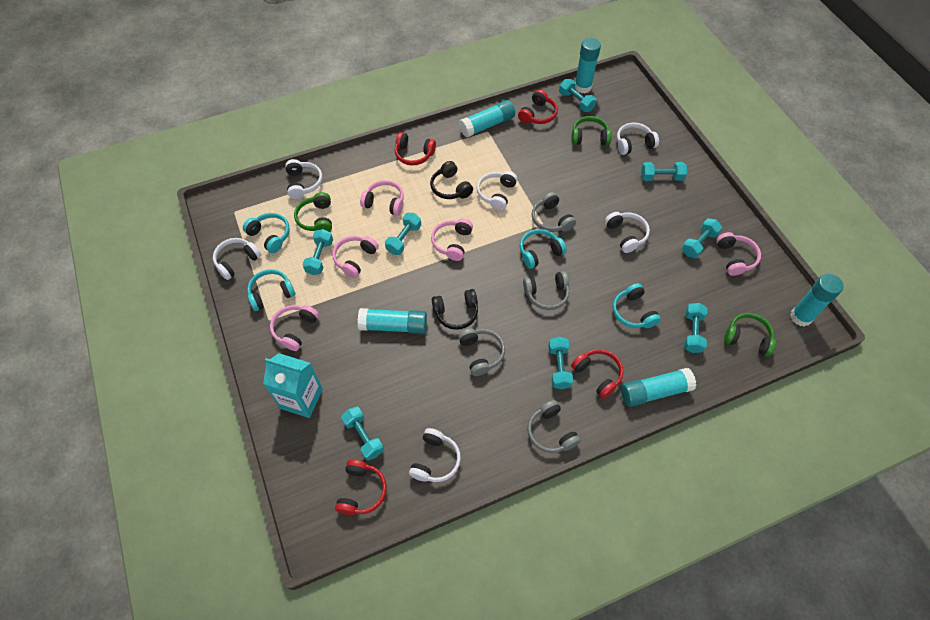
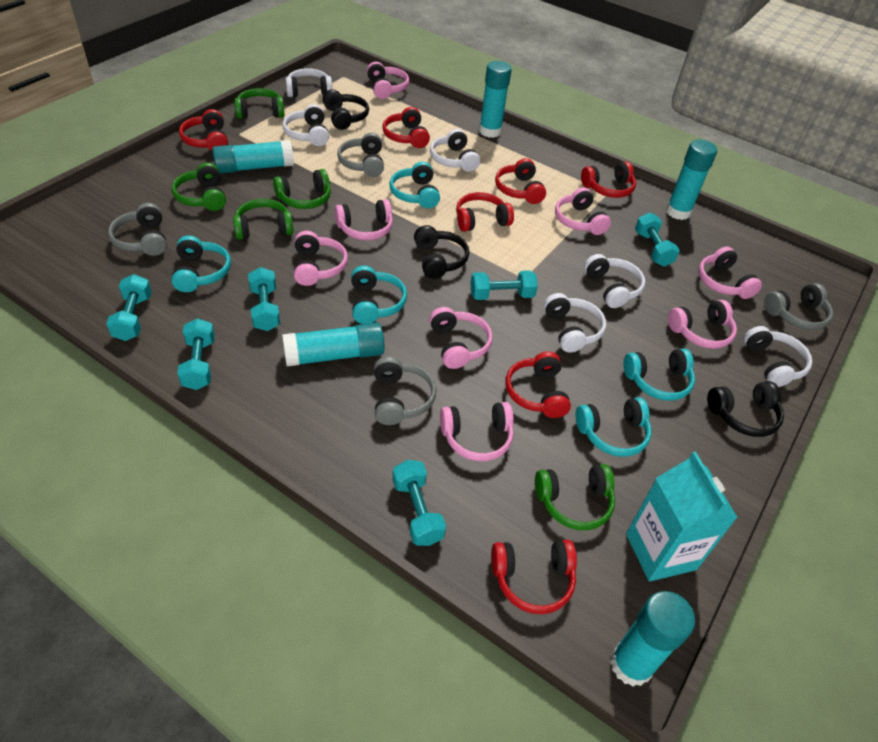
black headphones: 2 -> 3
green headphones: 3 -> 5
pink headphones: 5 -> 8
red headphones: 4 -> 7
turquoise dumbbell: 8 -> 6
turquoise headphones: 4 -> 5

